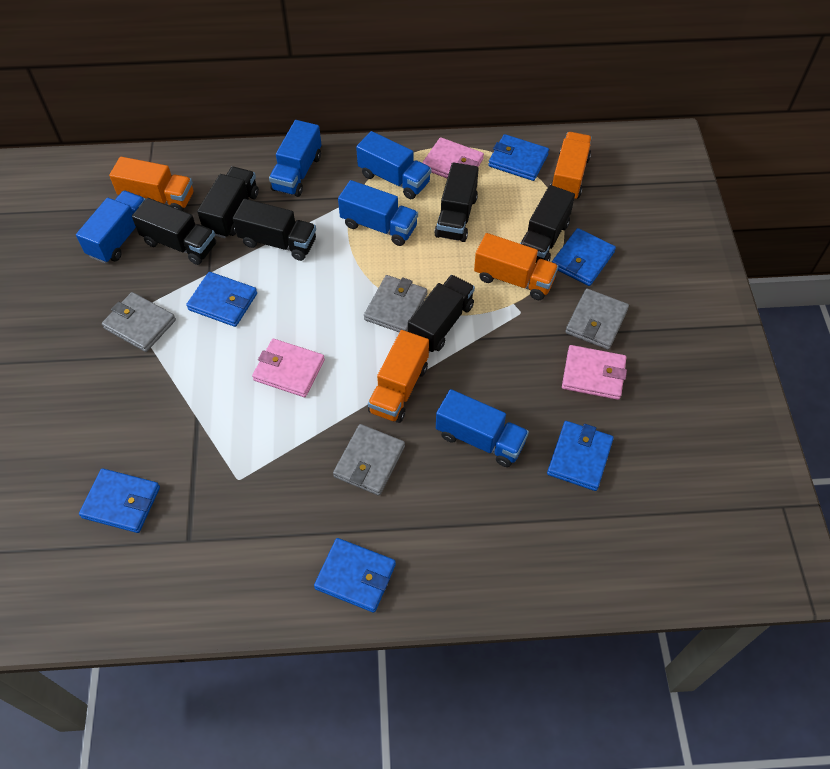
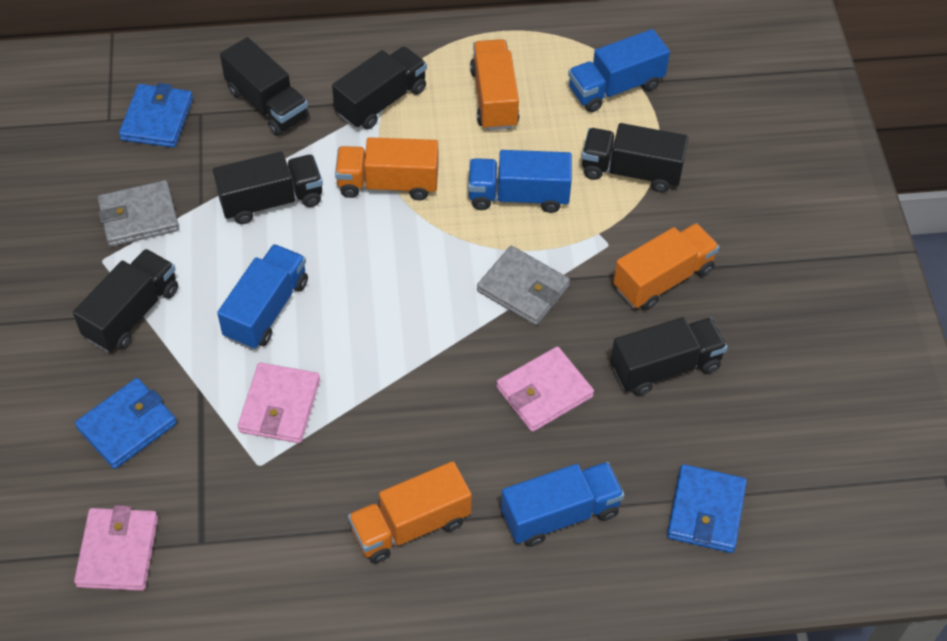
blue truck: 5 -> 4
blue wallet: 6 -> 3
grey wallet: 4 -> 2

